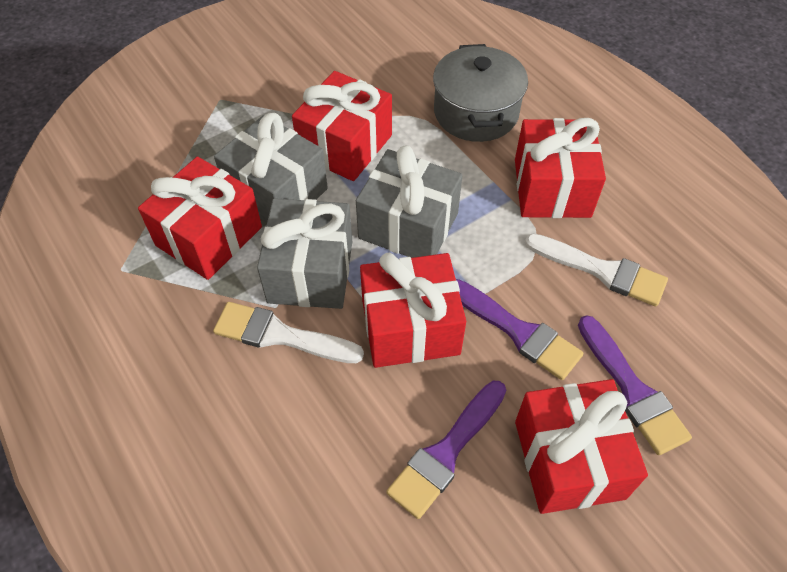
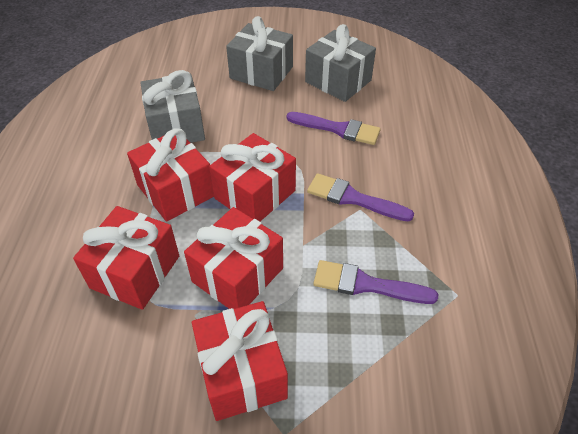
grey pot: 1 -> 0
white brush: 2 -> 0

